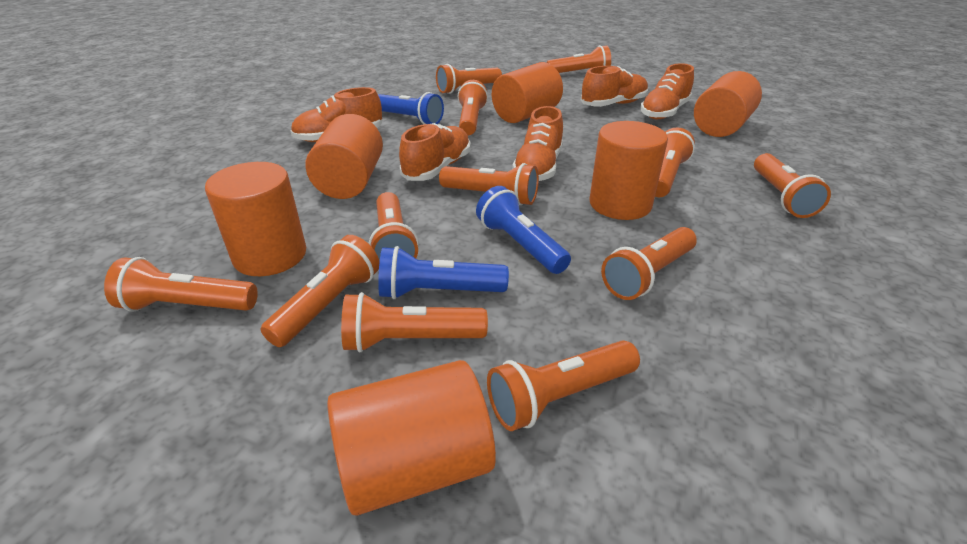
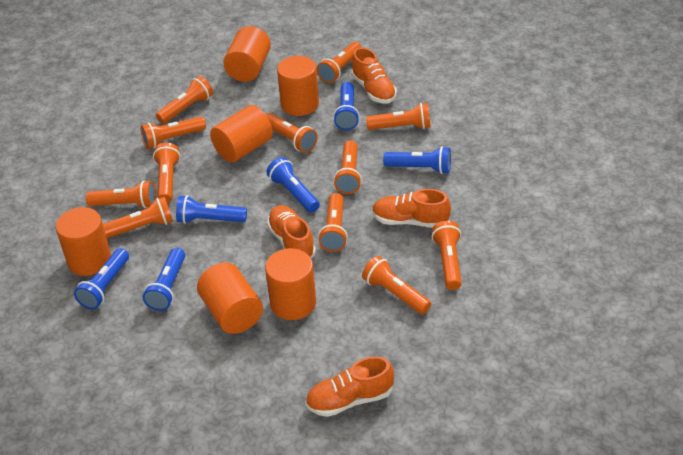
blue flashlight: 3 -> 6
orange shoe: 5 -> 4

